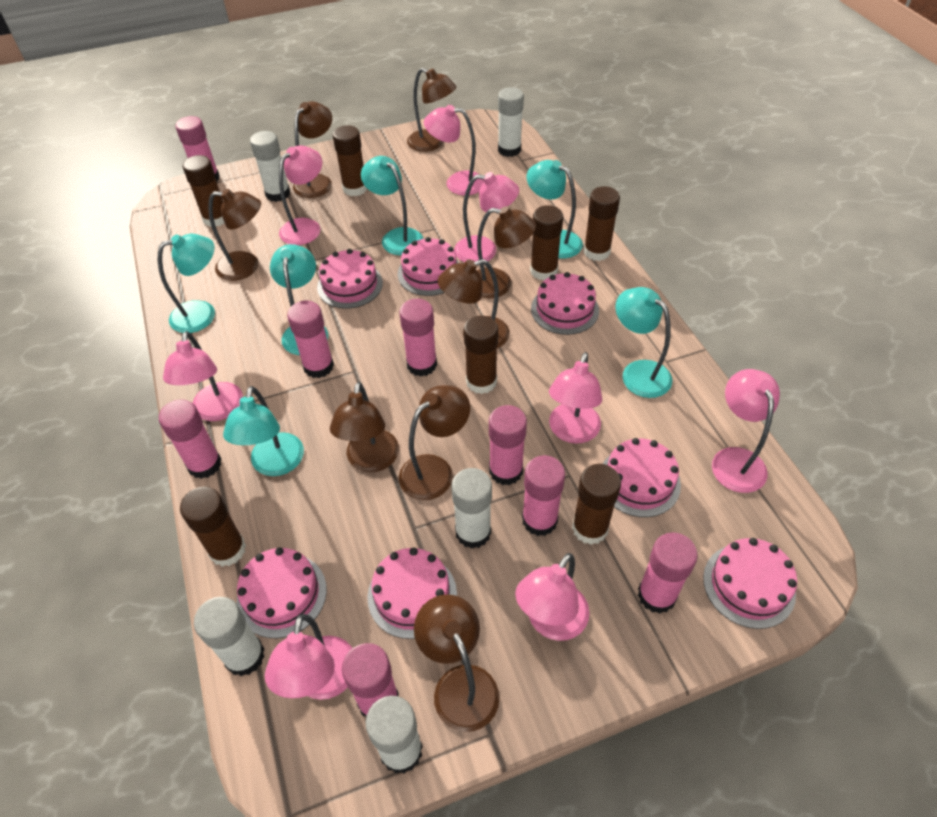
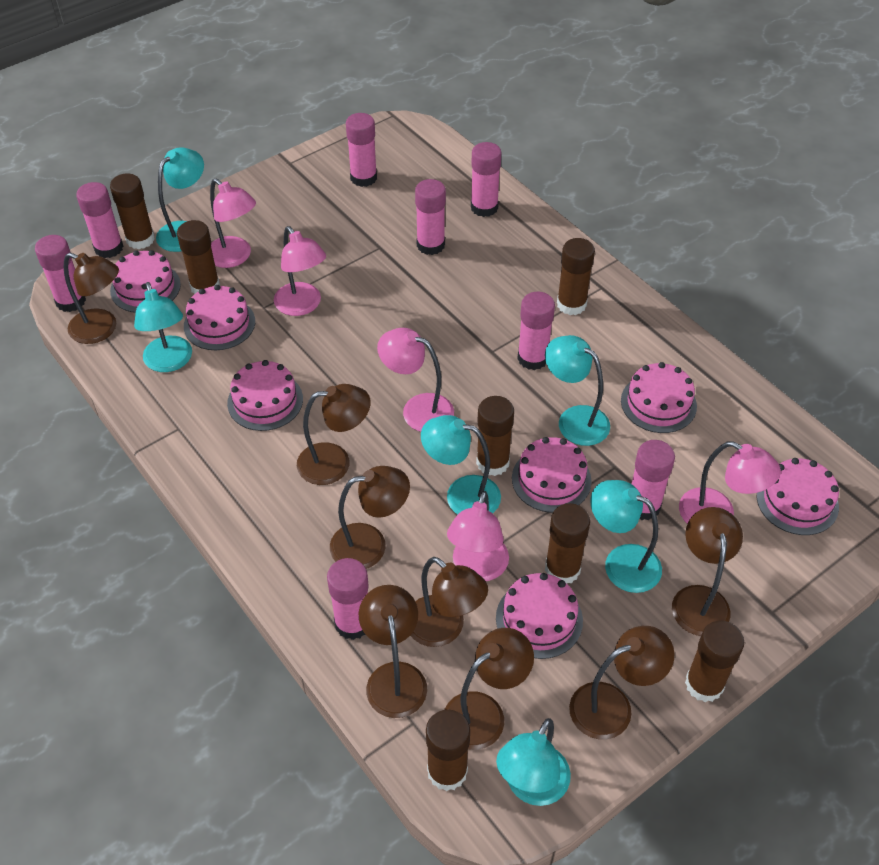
pink lamp: 8 -> 5
white glue stick: 5 -> 0

